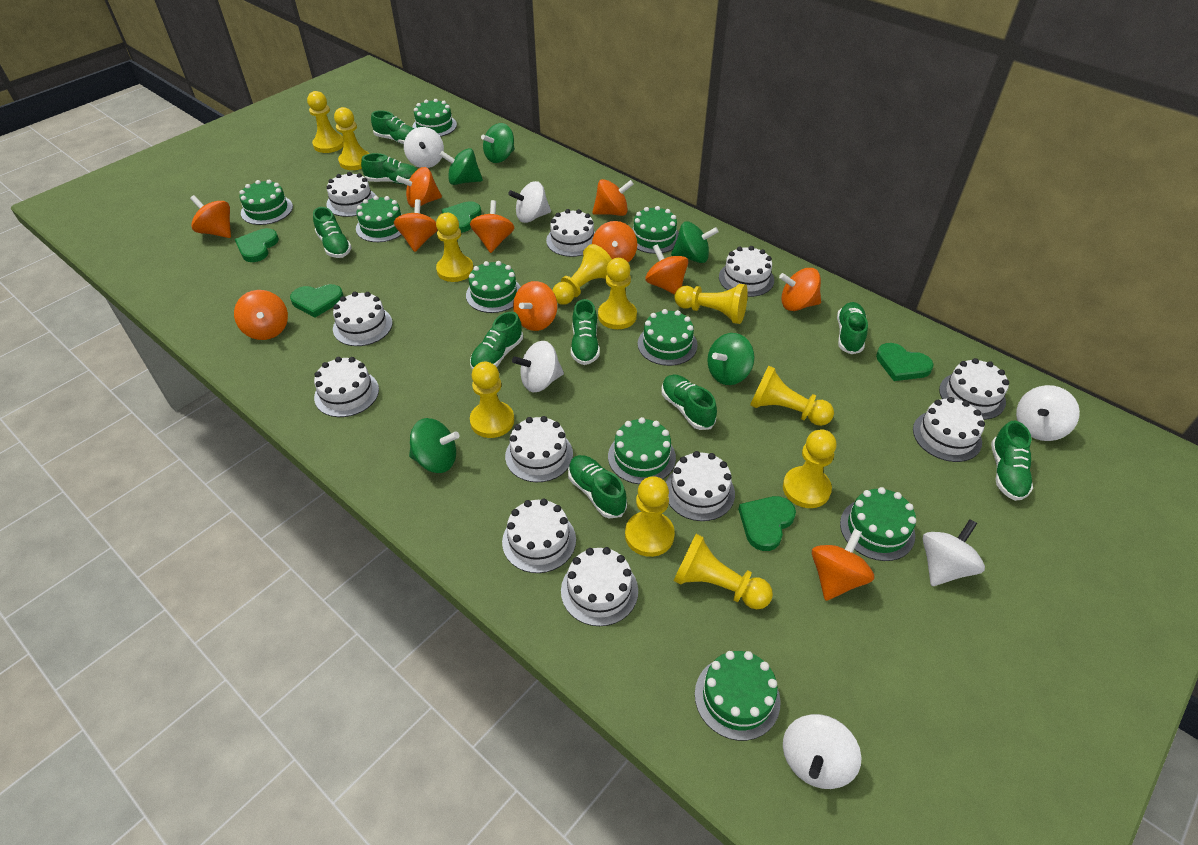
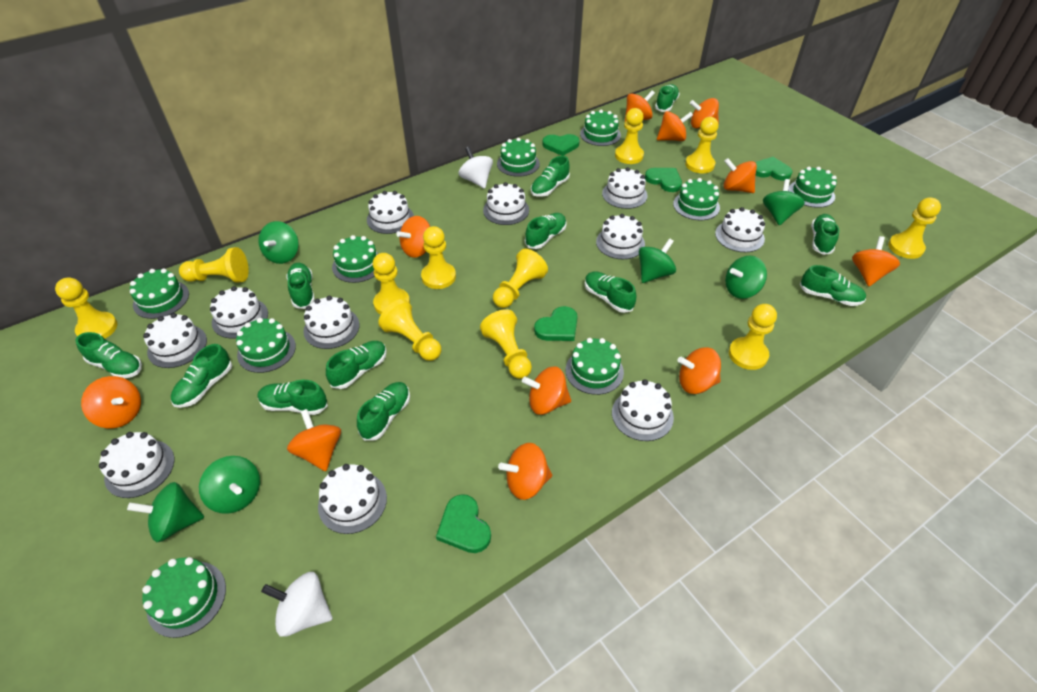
green shoe: 9 -> 12
green spinning top: 5 -> 6
white spinning top: 6 -> 2

